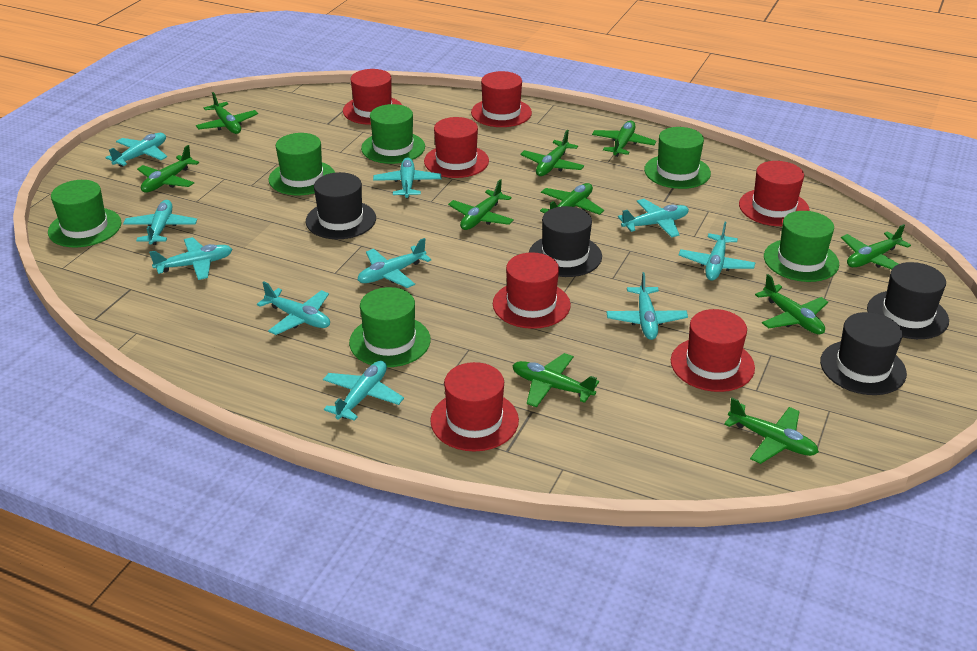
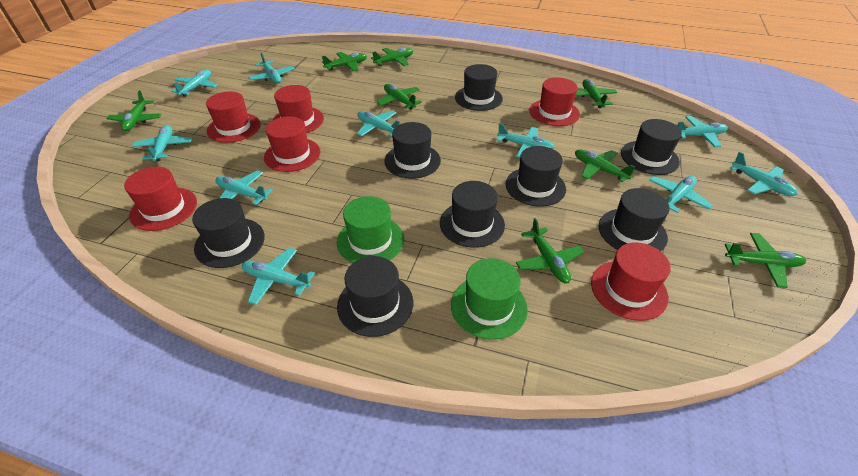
black hat: 4 -> 8
green hat: 6 -> 2
green plane: 10 -> 8
red hat: 7 -> 6

